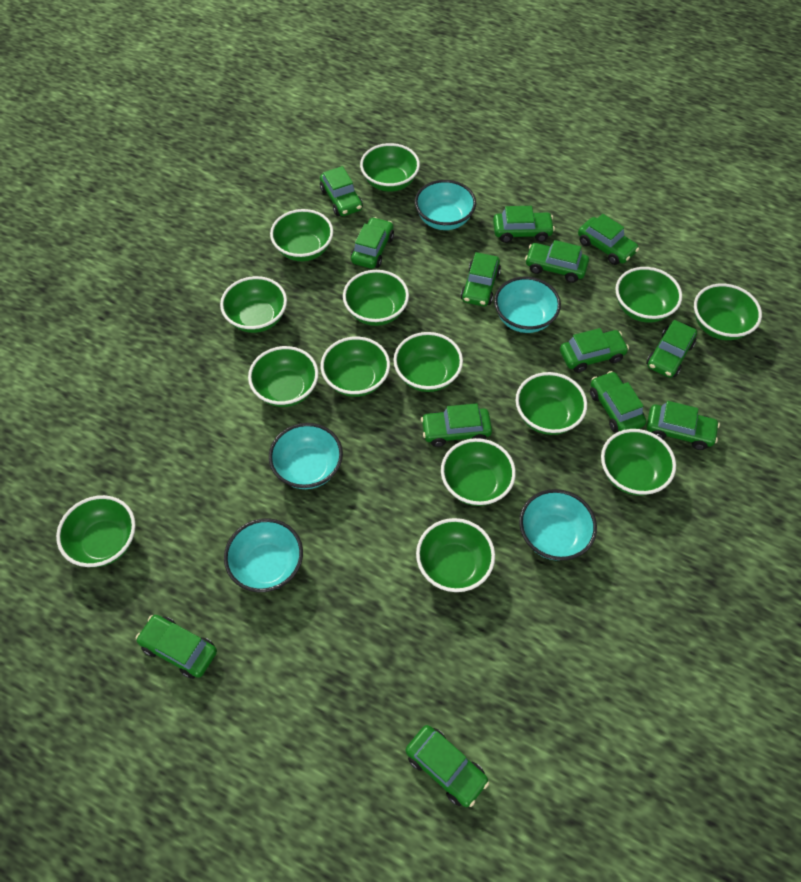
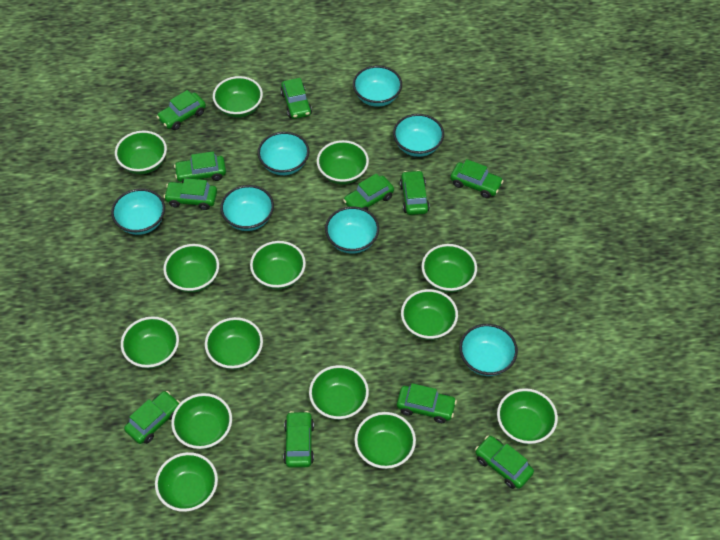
green car: 13 -> 11
turquoise bowl: 5 -> 7

